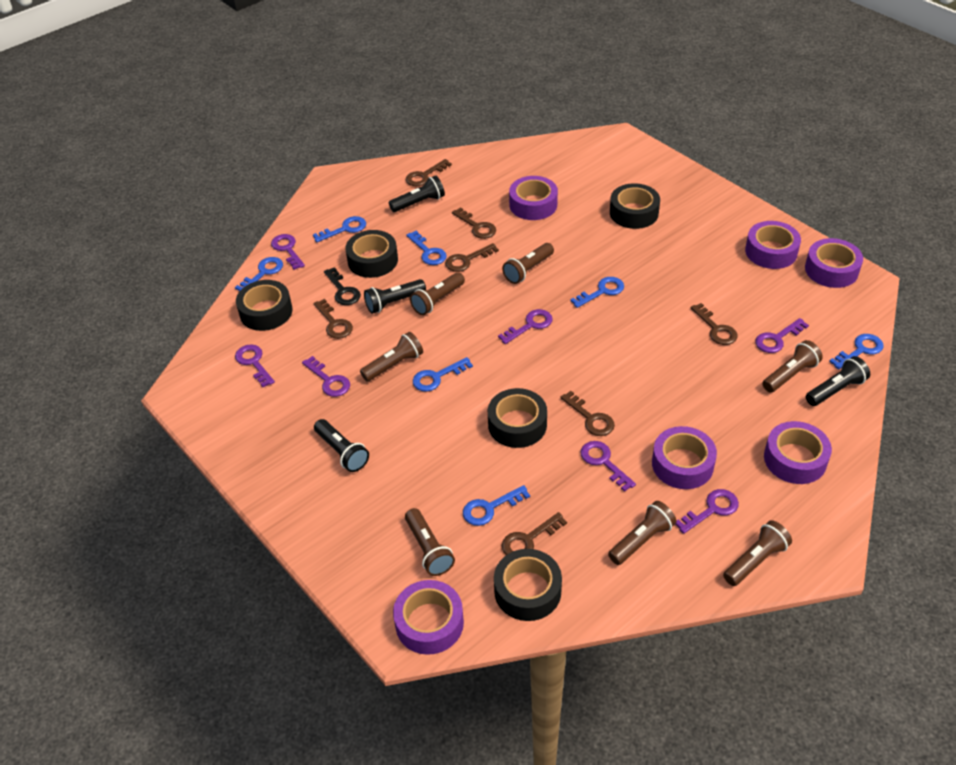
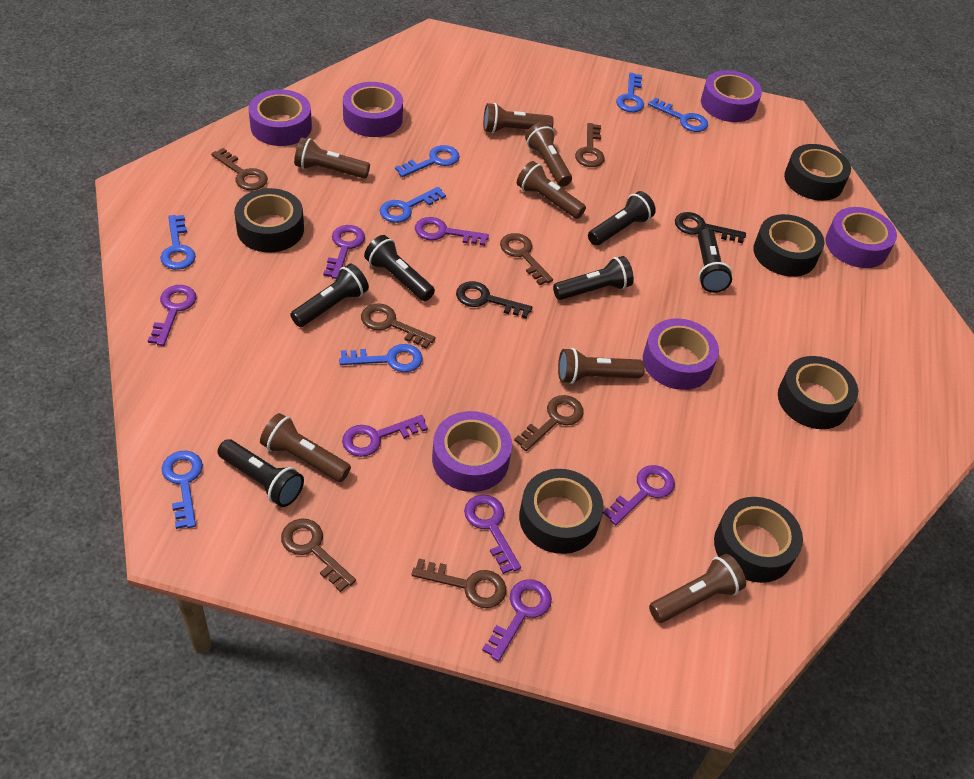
black flashlight: 4 -> 6
black key: 1 -> 2
black tape: 5 -> 6

